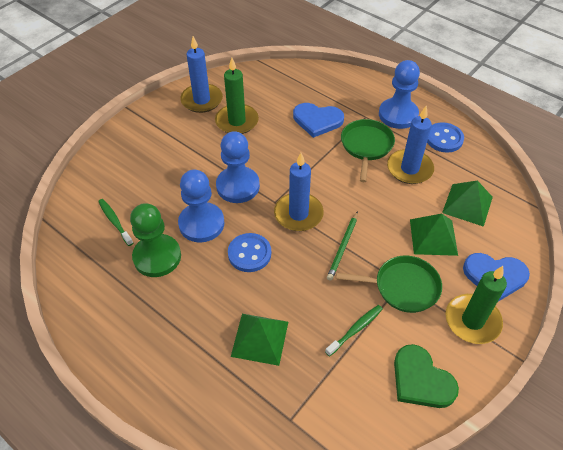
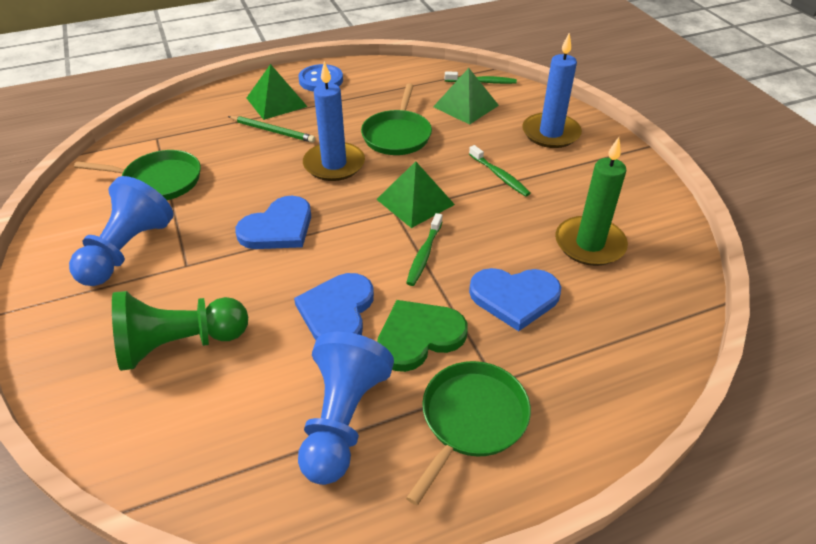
blue button: 2 -> 1
blue candle: 3 -> 2
blue heart: 2 -> 3
blue pawn: 3 -> 2
green candle: 2 -> 1
green pan: 2 -> 3
green toothbrush: 2 -> 3

